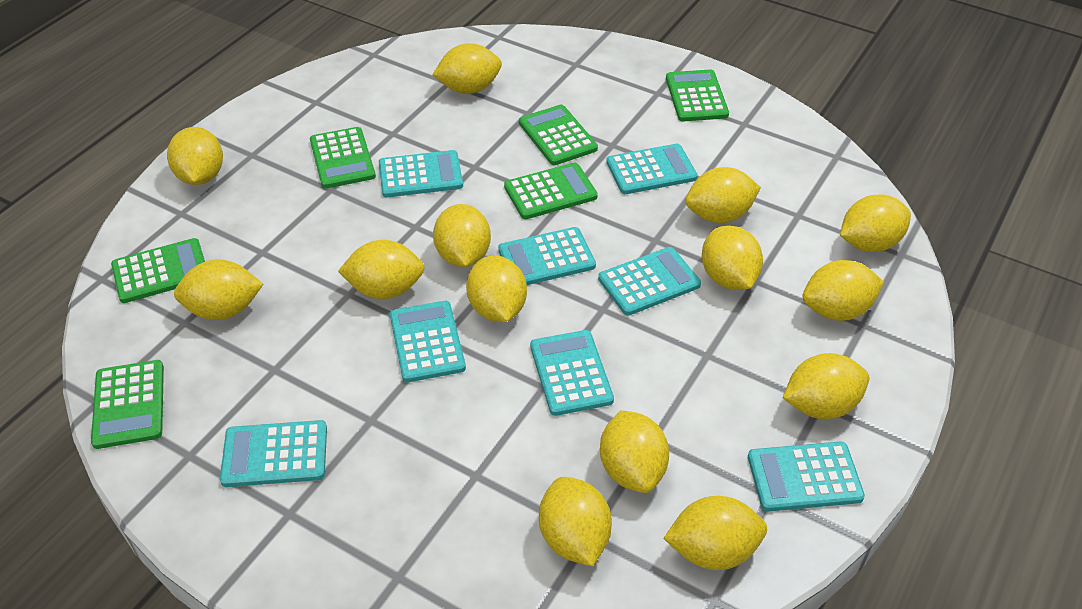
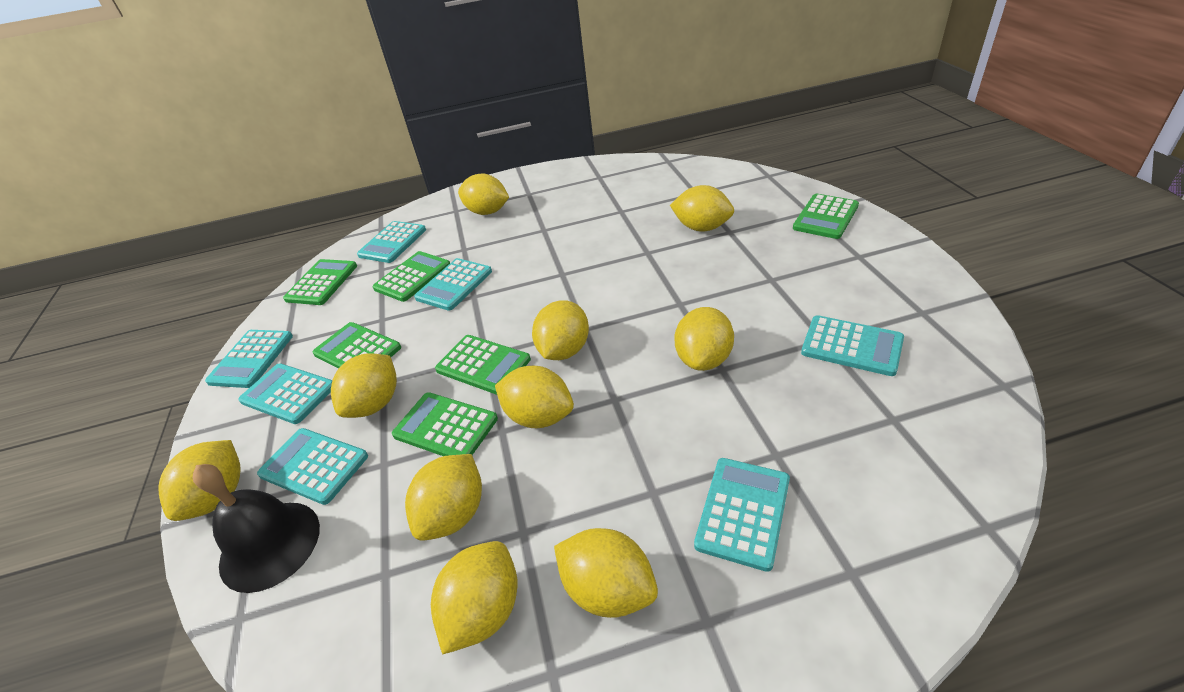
black bell: 0 -> 1
turquoise calculator: 8 -> 7
yellow lemon: 14 -> 10

